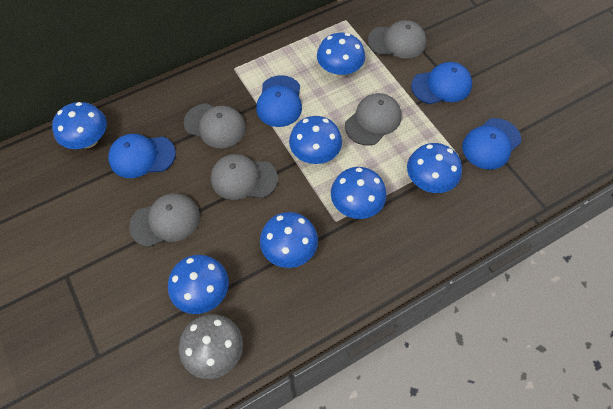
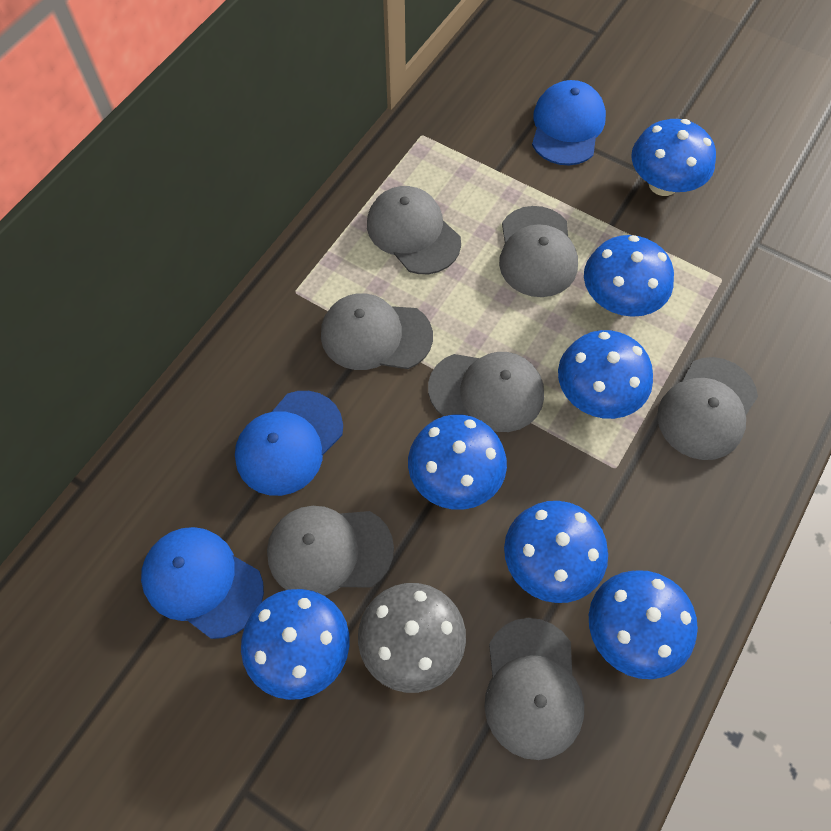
blue cap: 4 -> 3
grey cap: 5 -> 7

